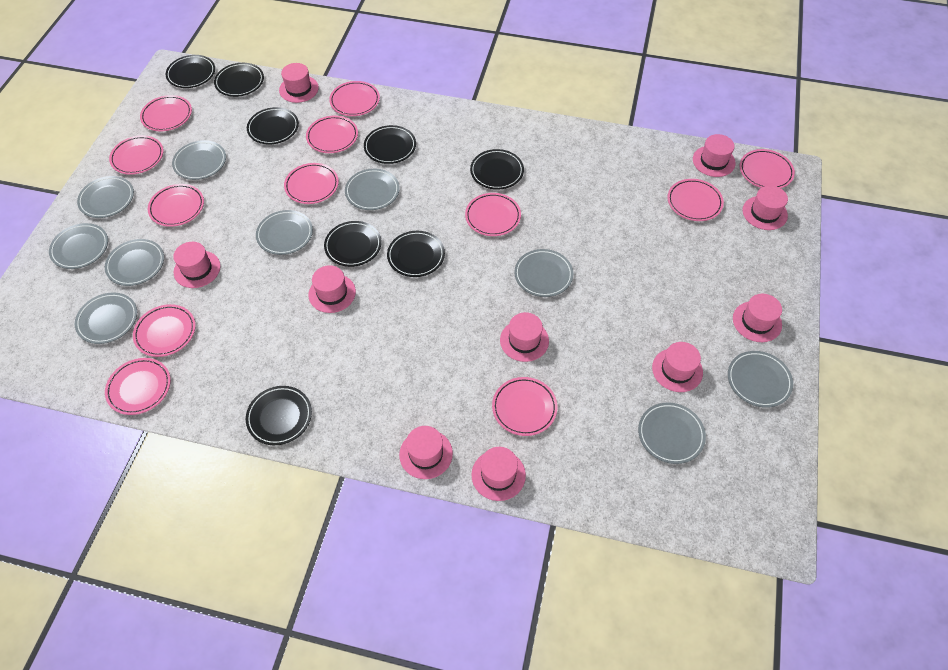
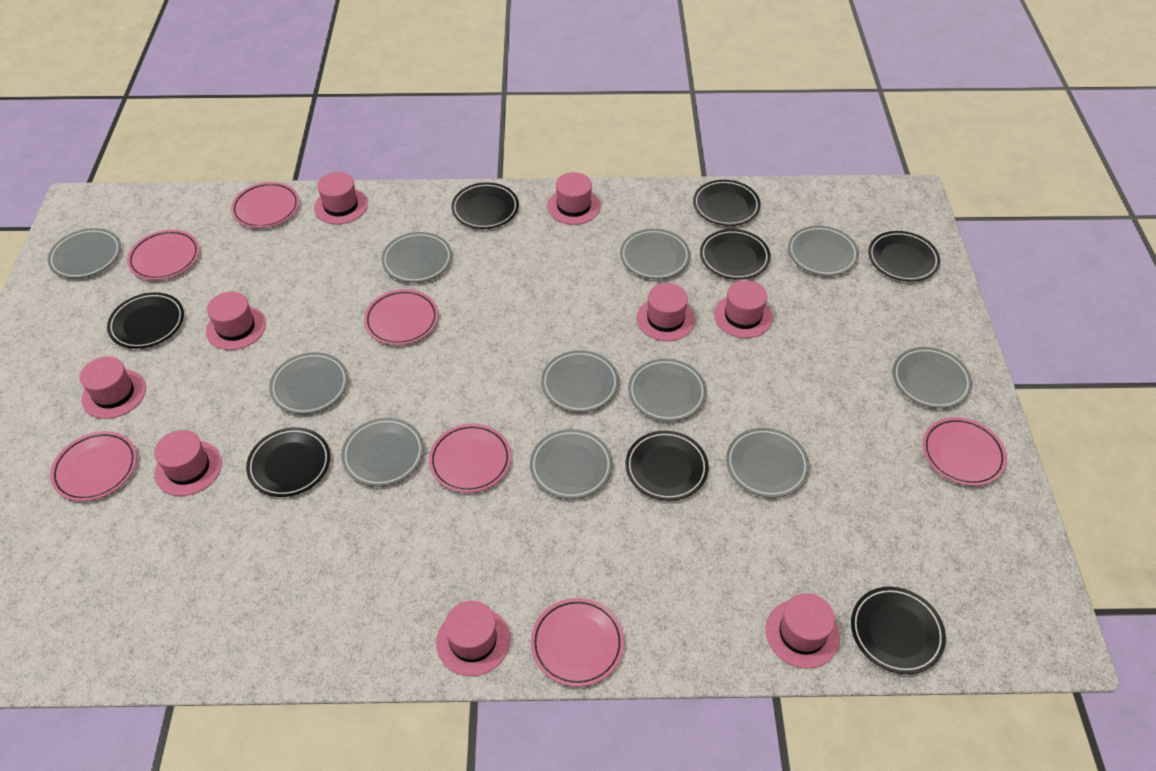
grey plate: 10 -> 11
pink hat: 10 -> 9
pink plate: 12 -> 7

